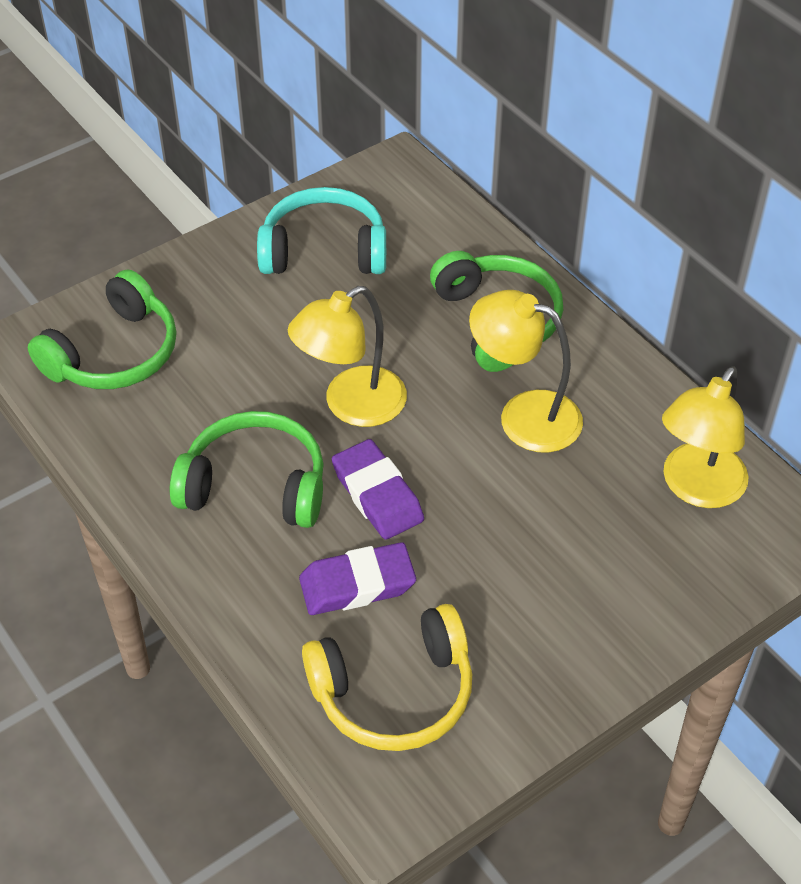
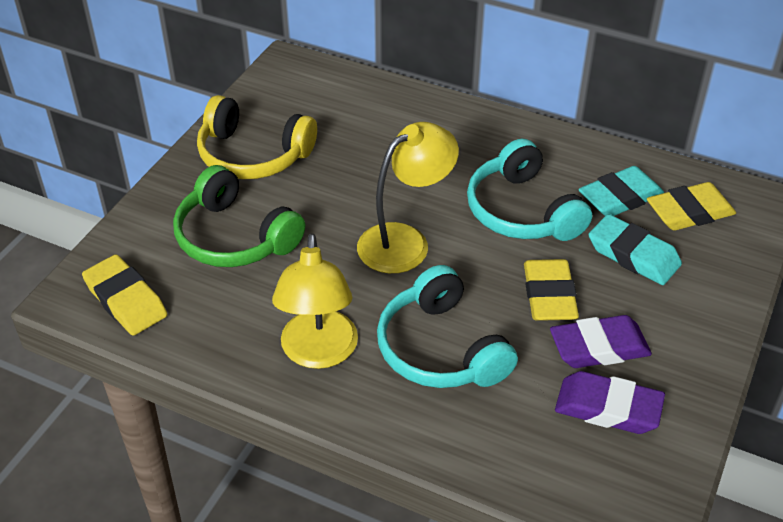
green headphones: 3 -> 1
turquoise eraser: 0 -> 2
turquoise headphones: 1 -> 2
yellow eraser: 0 -> 3
yellow lamp: 3 -> 2

